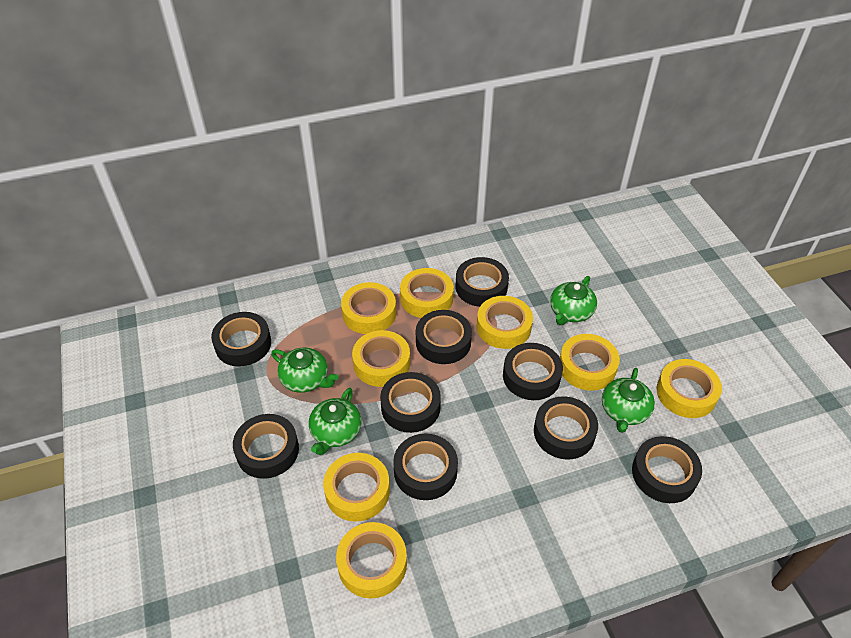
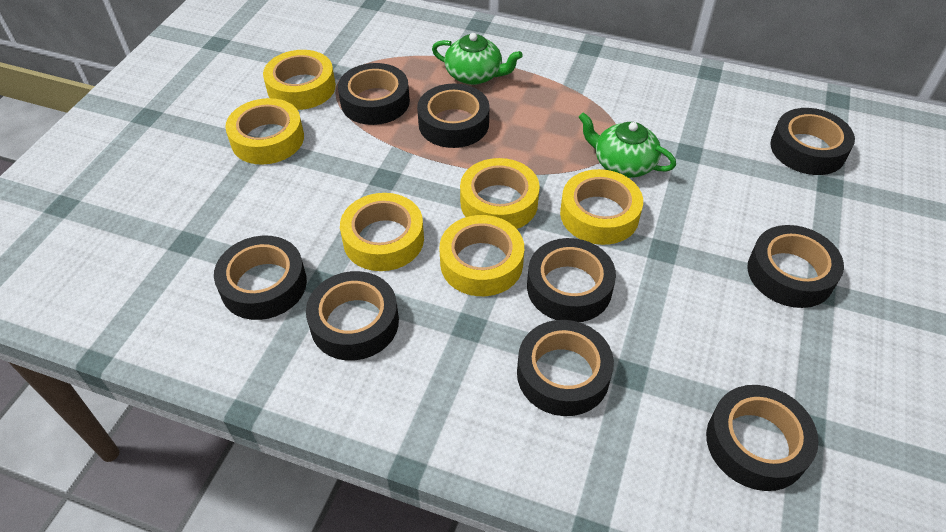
green teapot: 4 -> 2
yellow tape: 8 -> 6

